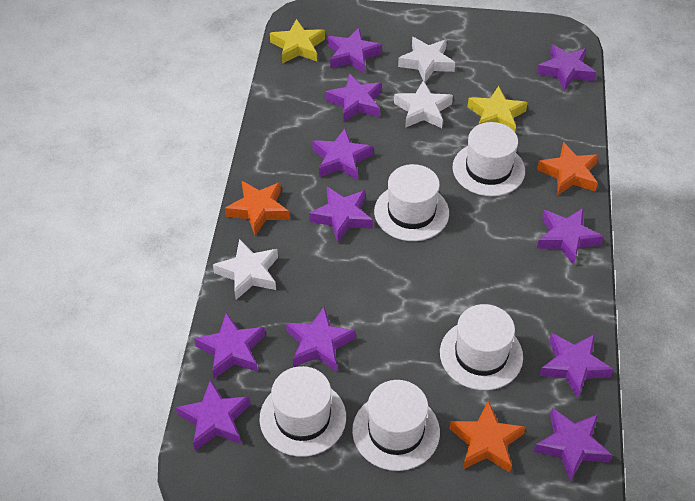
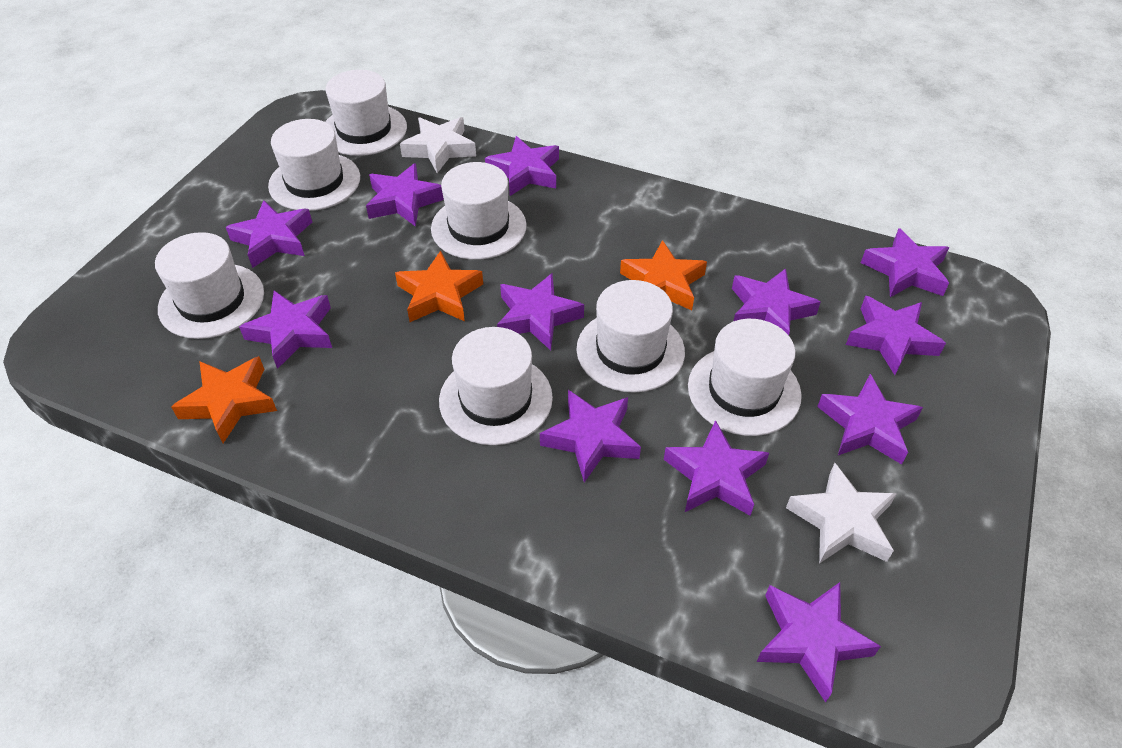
purple star: 11 -> 12
white hat: 5 -> 7
white star: 3 -> 2
yellow star: 2 -> 0

